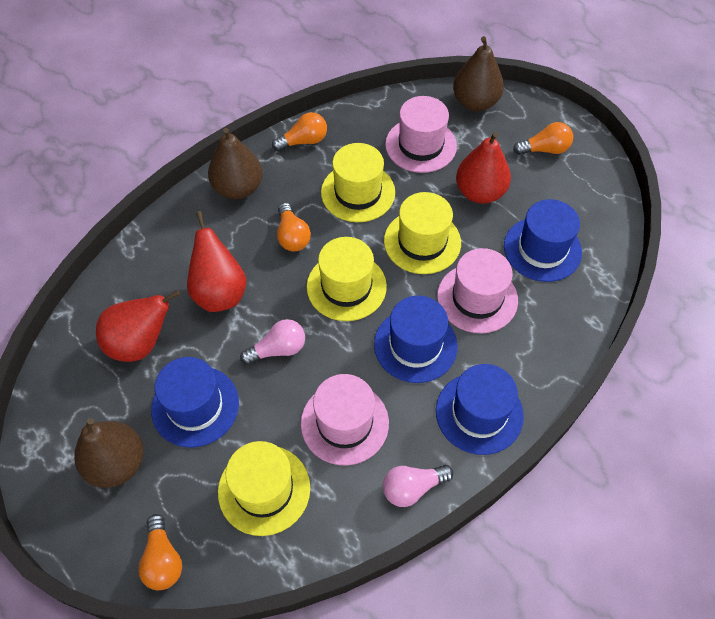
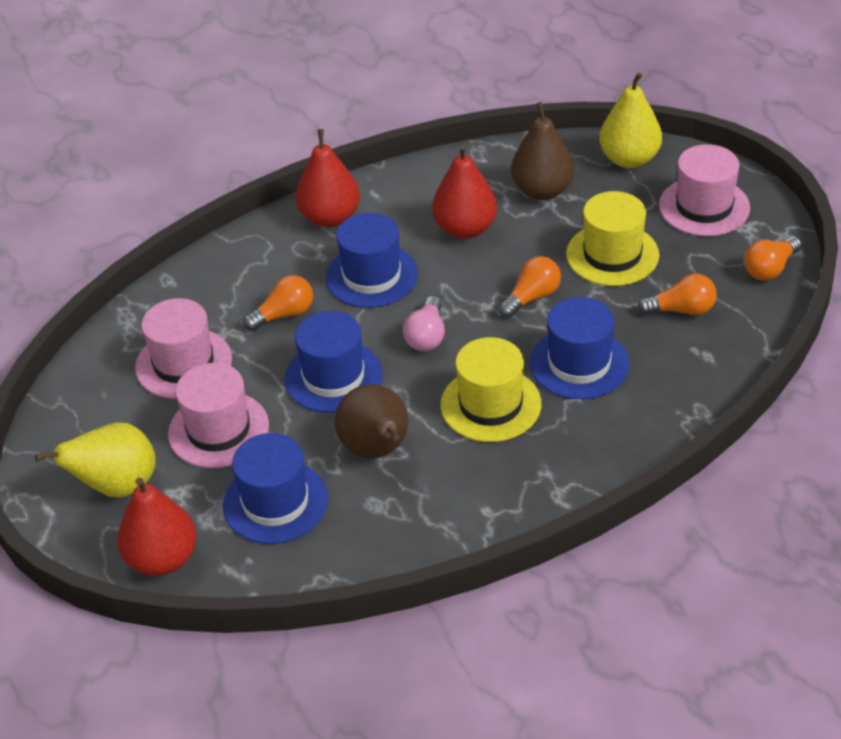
brown pear: 3 -> 2
pink light bulb: 2 -> 1
yellow hat: 4 -> 2
yellow pear: 0 -> 2

